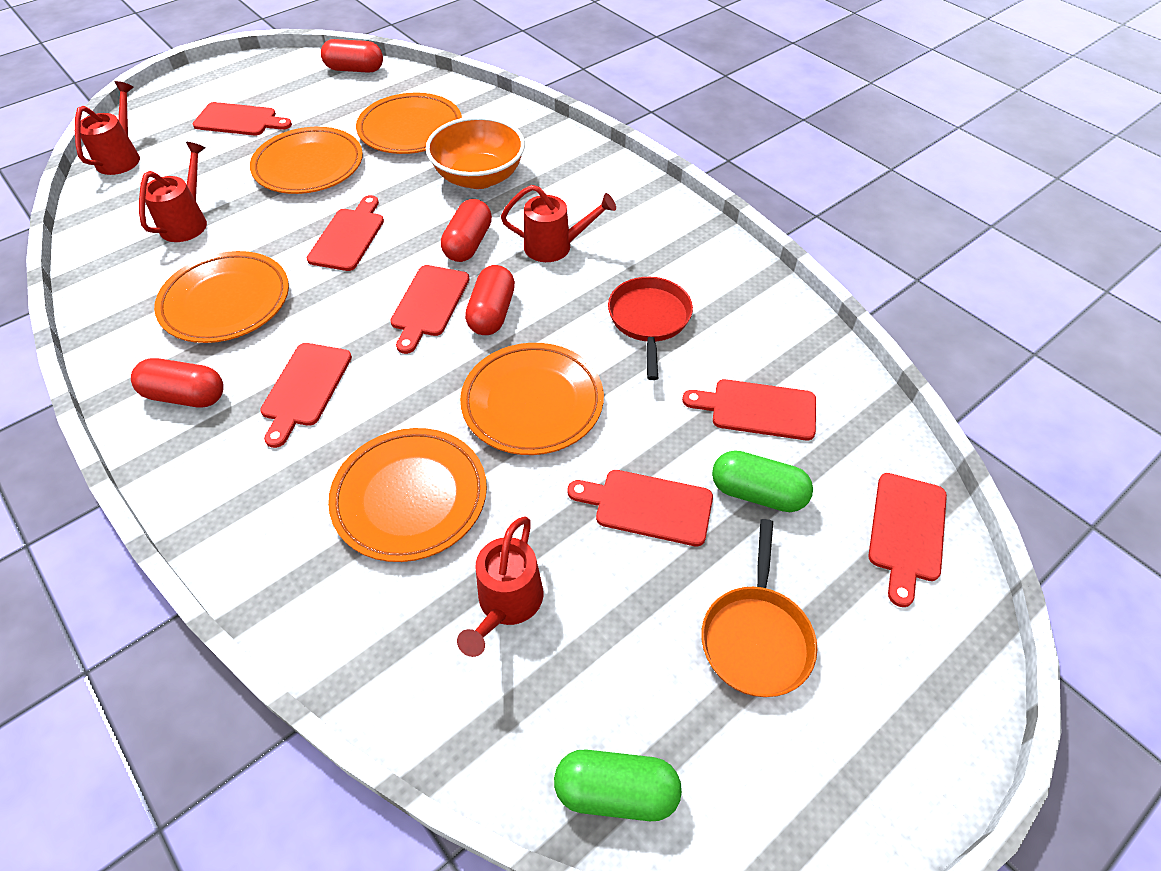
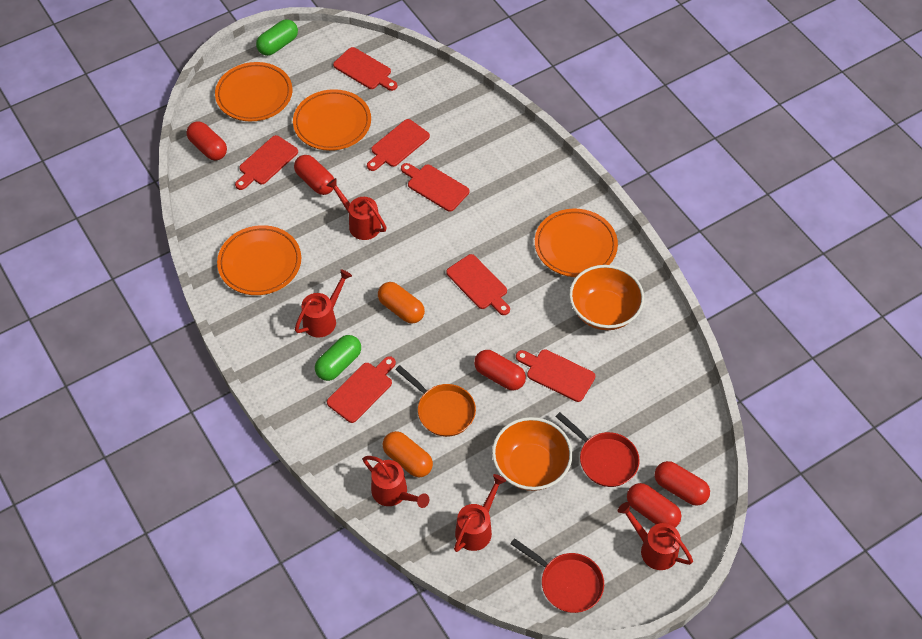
orange bowl: 1 -> 2
orange capsule: 0 -> 2
orange plate: 5 -> 4
red capsule: 4 -> 5
red pan: 1 -> 2
red watering can: 4 -> 5

